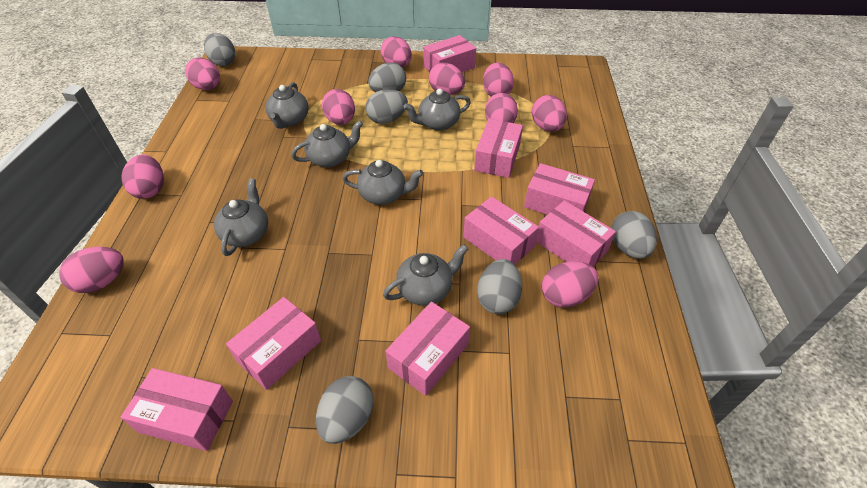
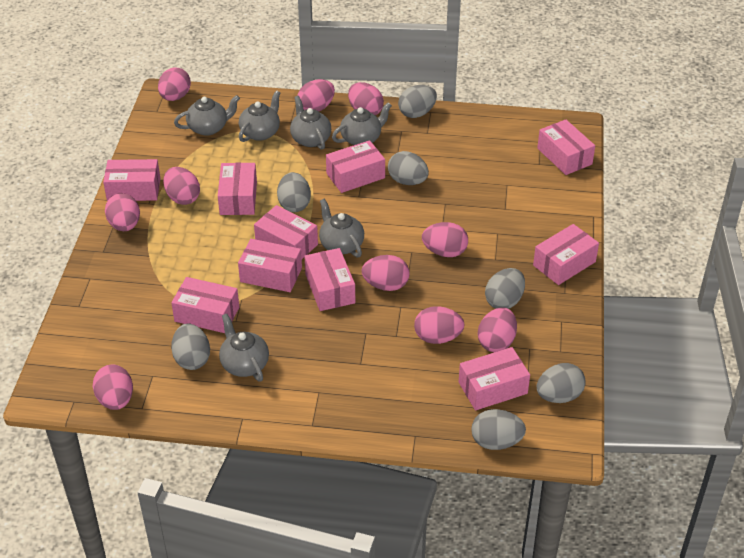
grey egg: 6 -> 7
pink box: 8 -> 10

